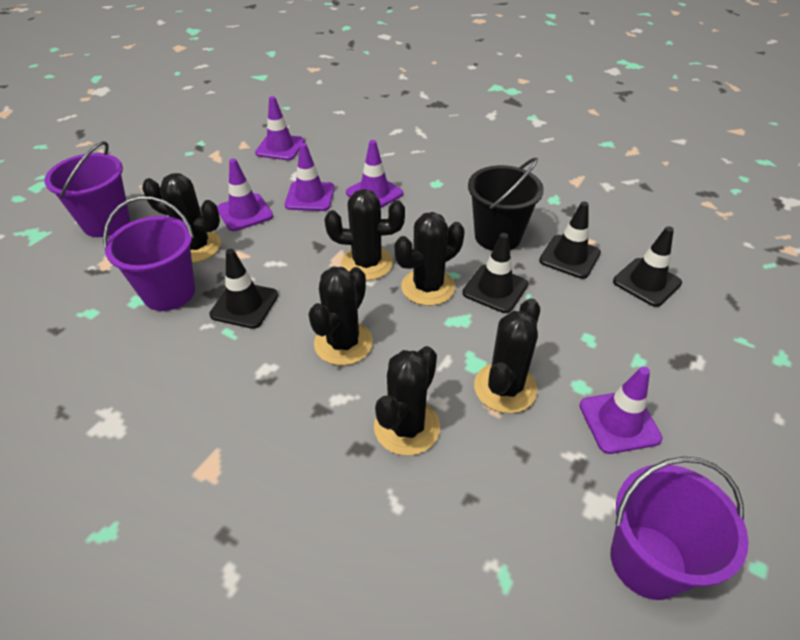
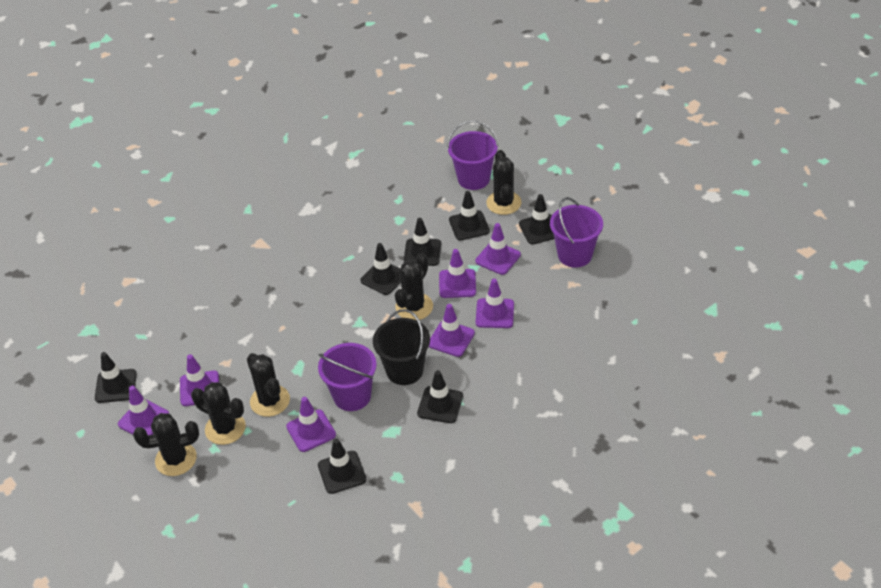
black cactus: 6 -> 5
black traffic cone: 4 -> 7
purple traffic cone: 5 -> 7

